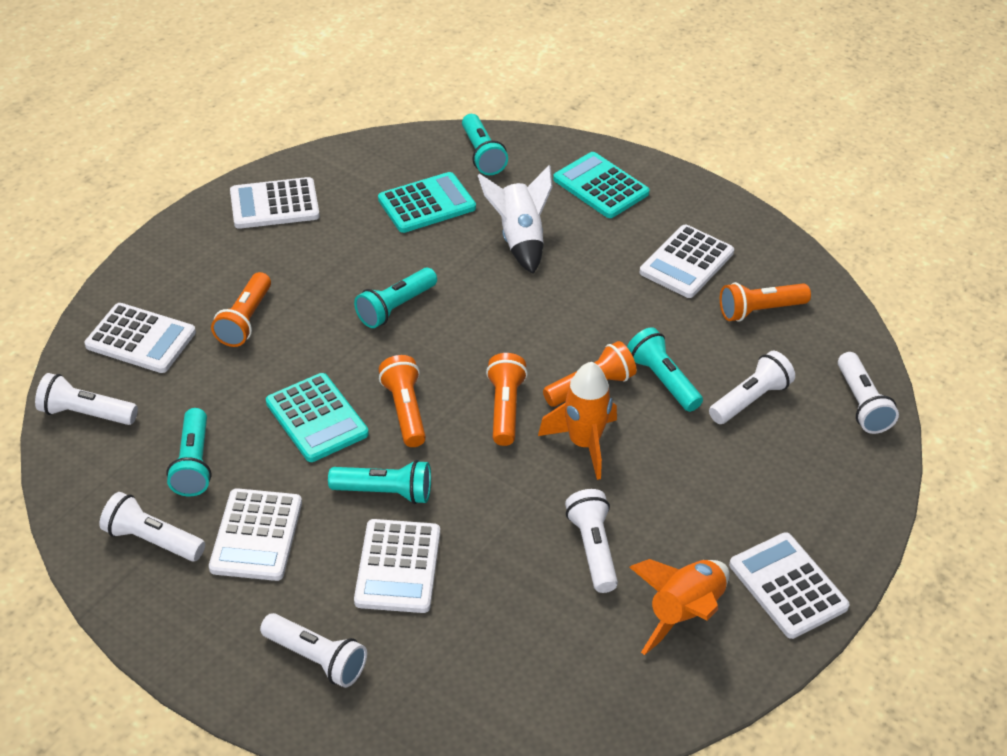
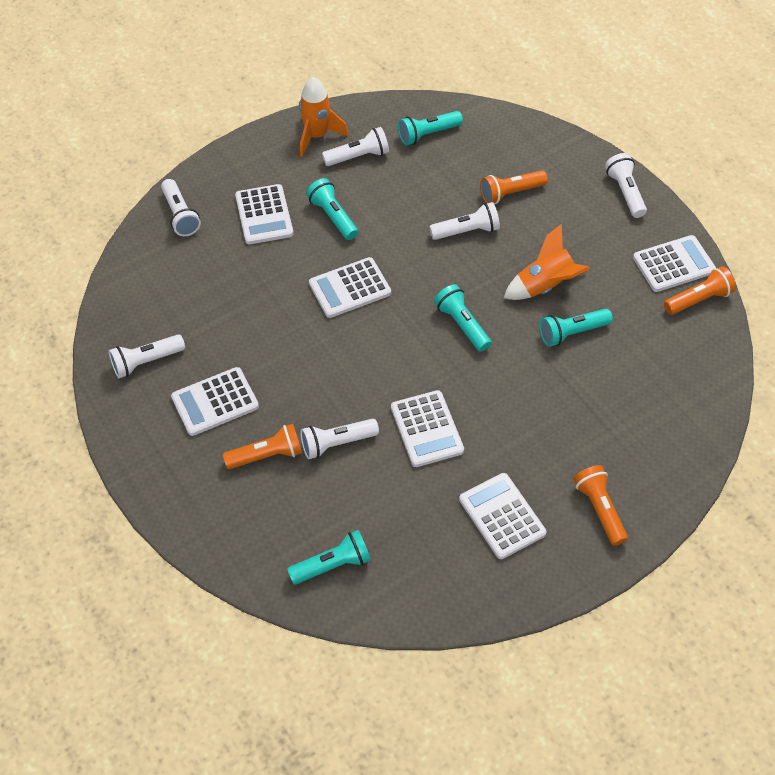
orange flashlight: 5 -> 4
turquoise calculator: 3 -> 0
white rocket: 1 -> 0

